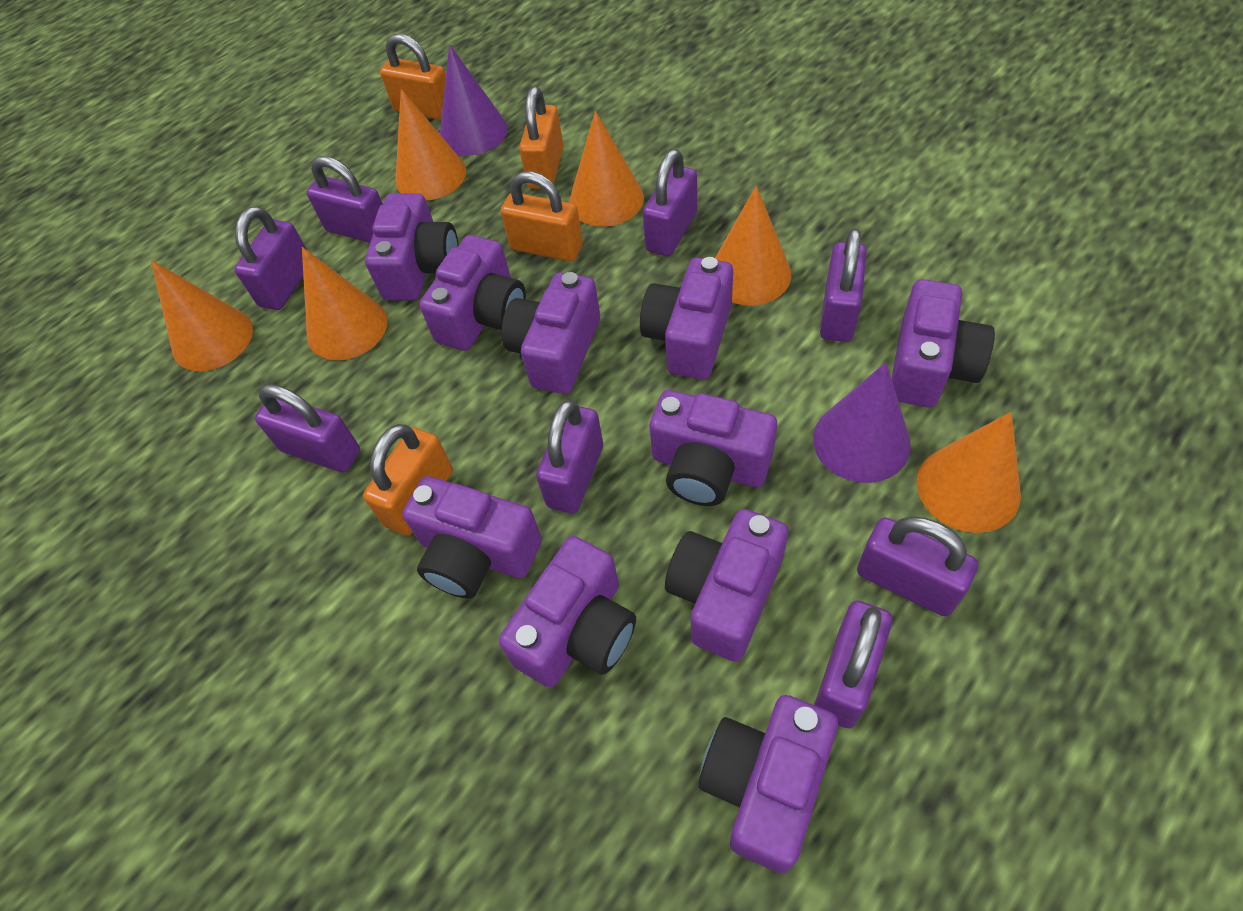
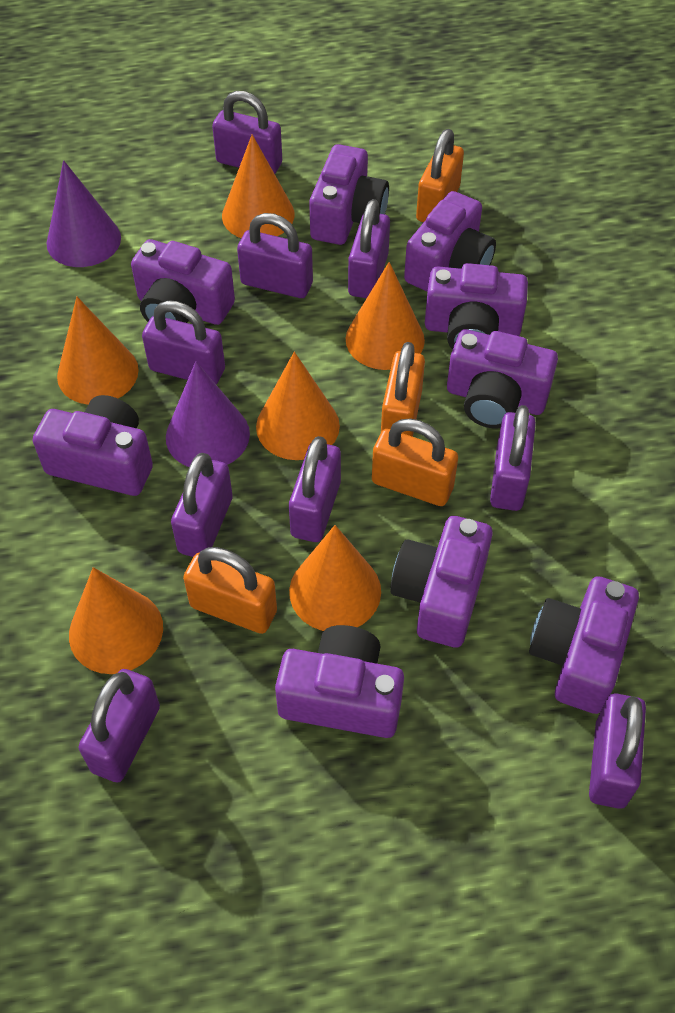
purple camera: 10 -> 9
purple padlock: 8 -> 9

